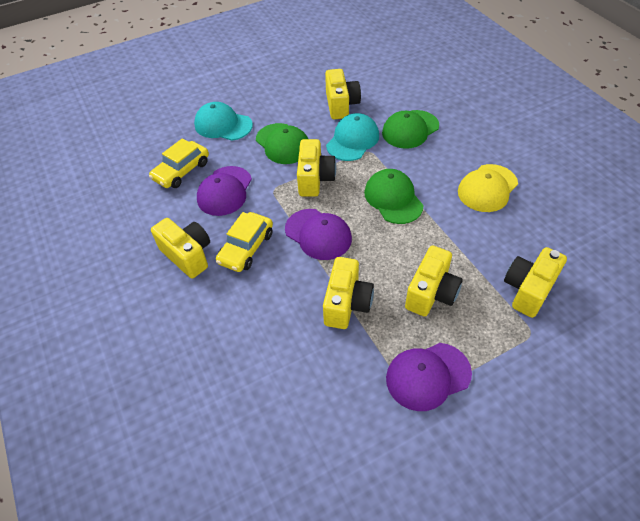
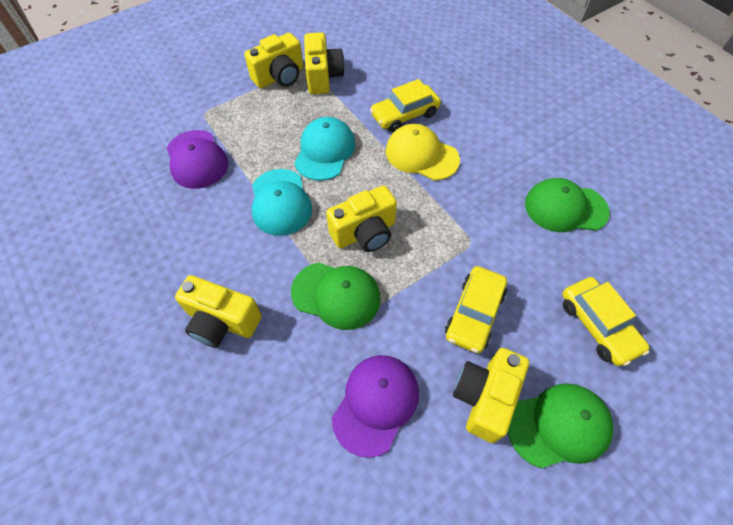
purple cap: 3 -> 2
yellow camera: 6 -> 5
yellow car: 2 -> 3

